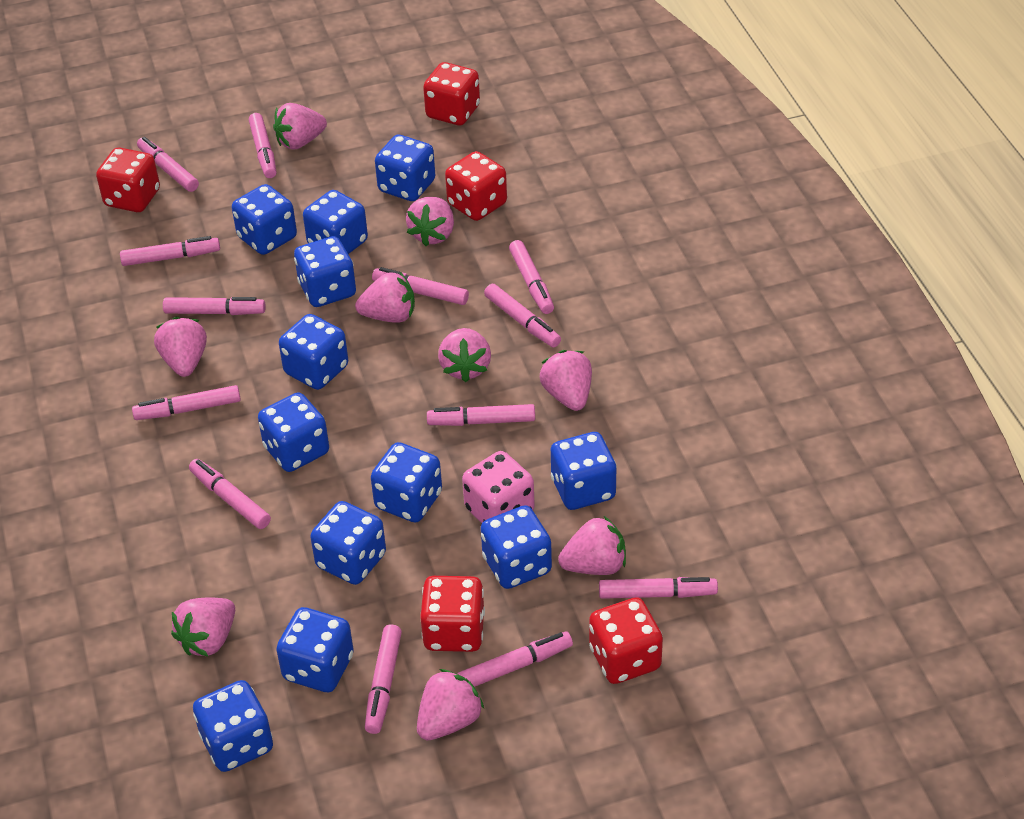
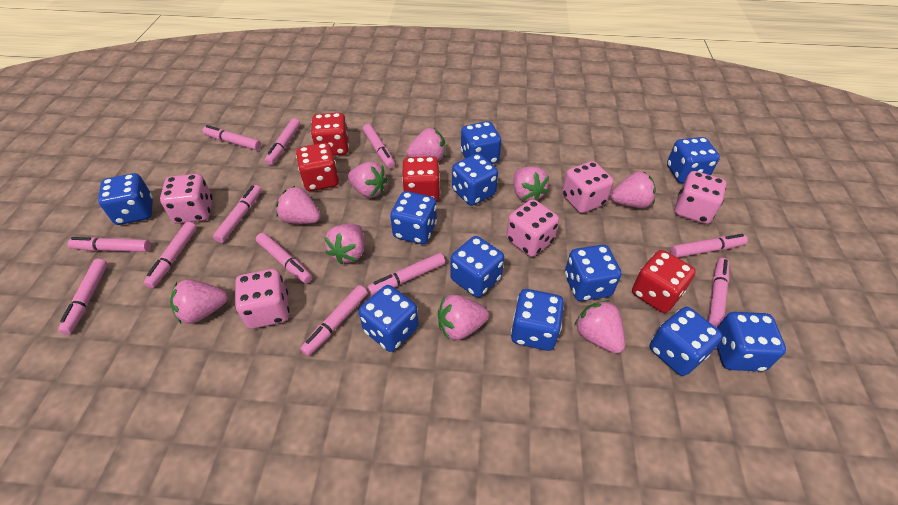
blue dice: 12 -> 11
pink dice: 1 -> 5
pink marker: 13 -> 12
red dice: 5 -> 4

